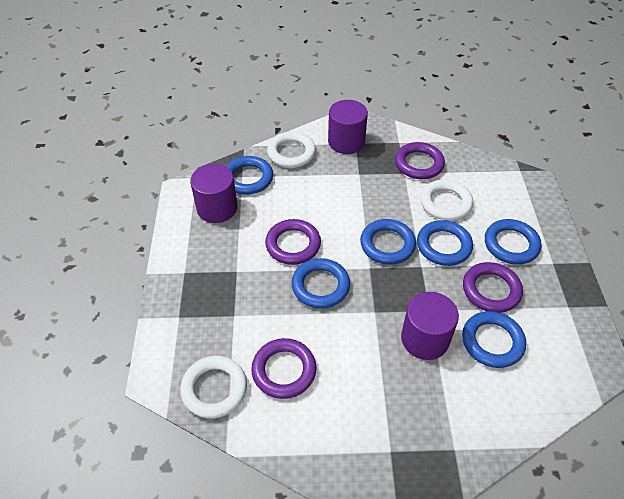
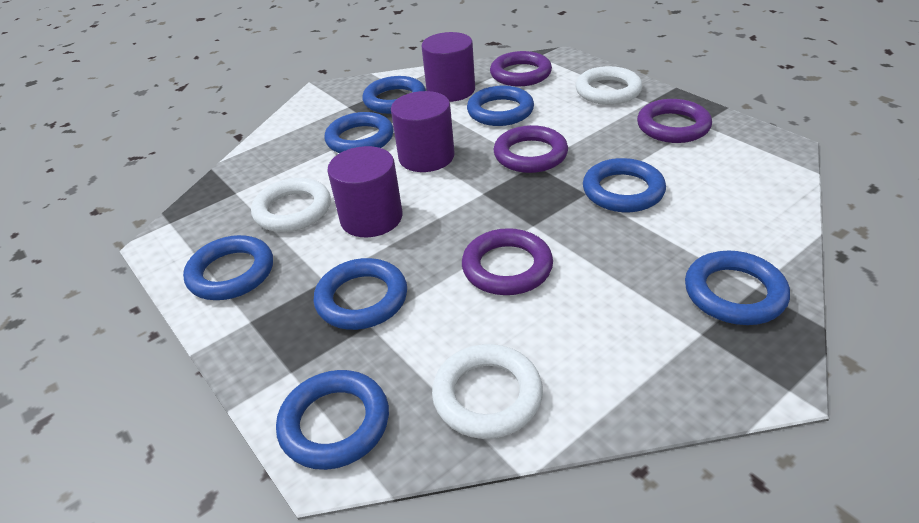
blue ring: 6 -> 8

